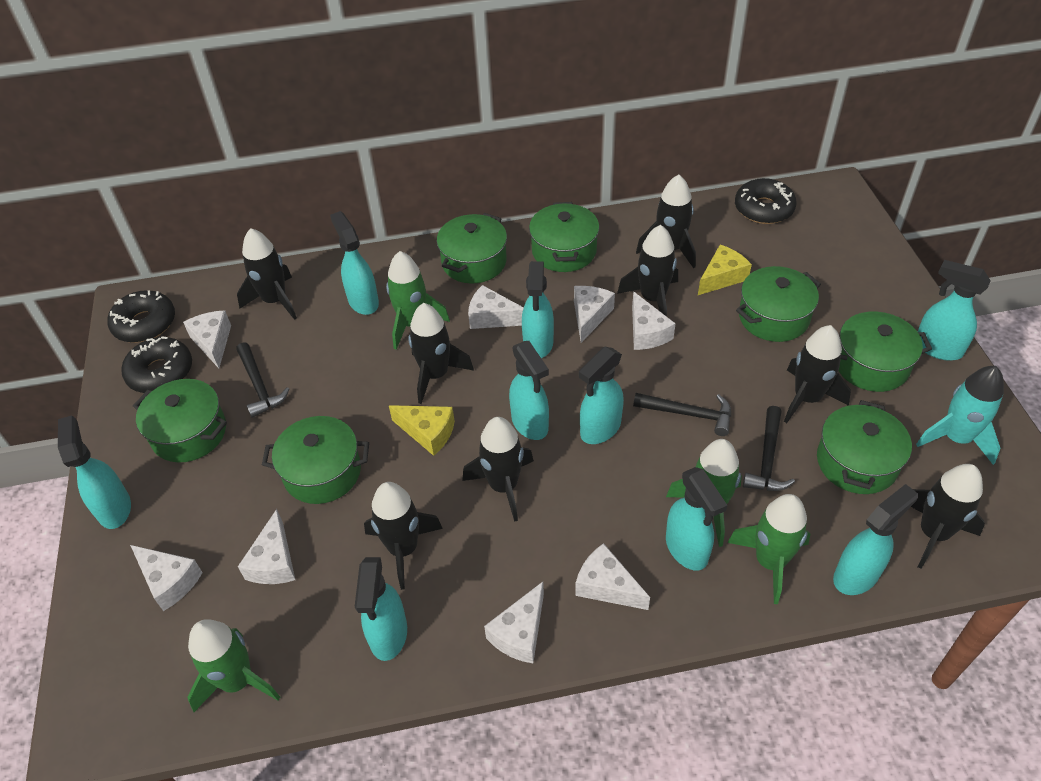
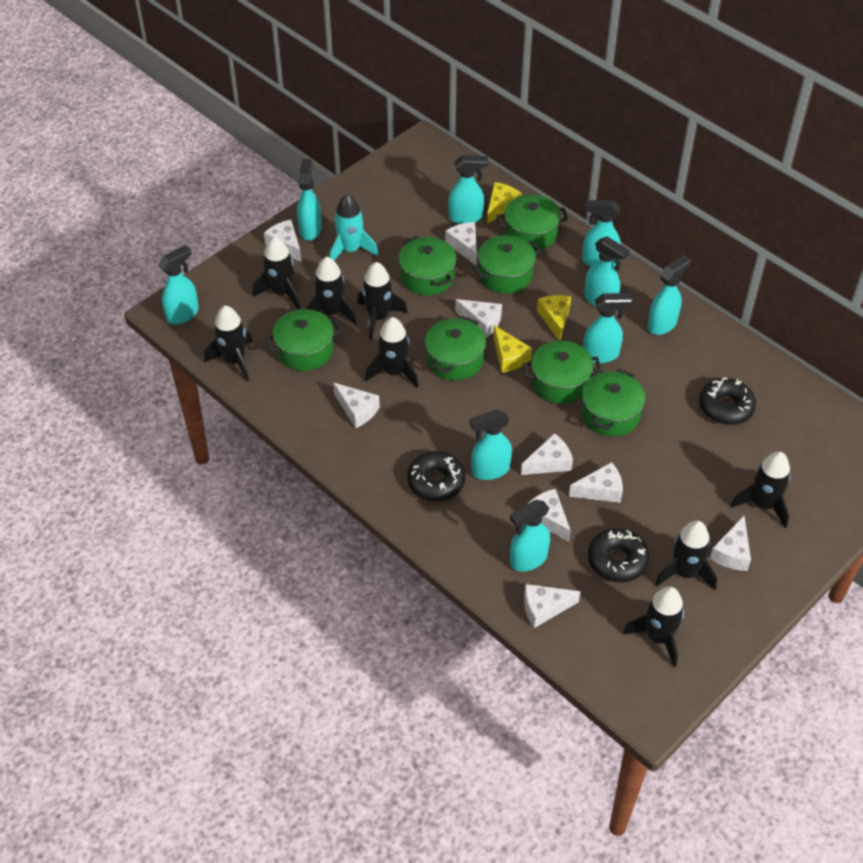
black hammer: 3 -> 0
green rocket: 4 -> 0
white cheese: 8 -> 9
yellow cheese: 2 -> 3

